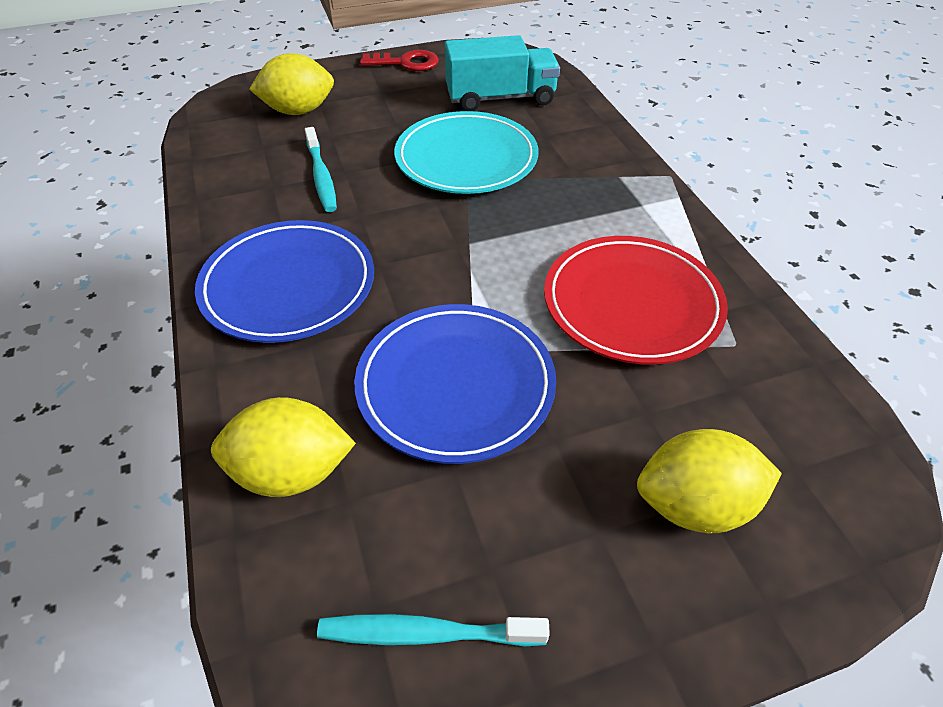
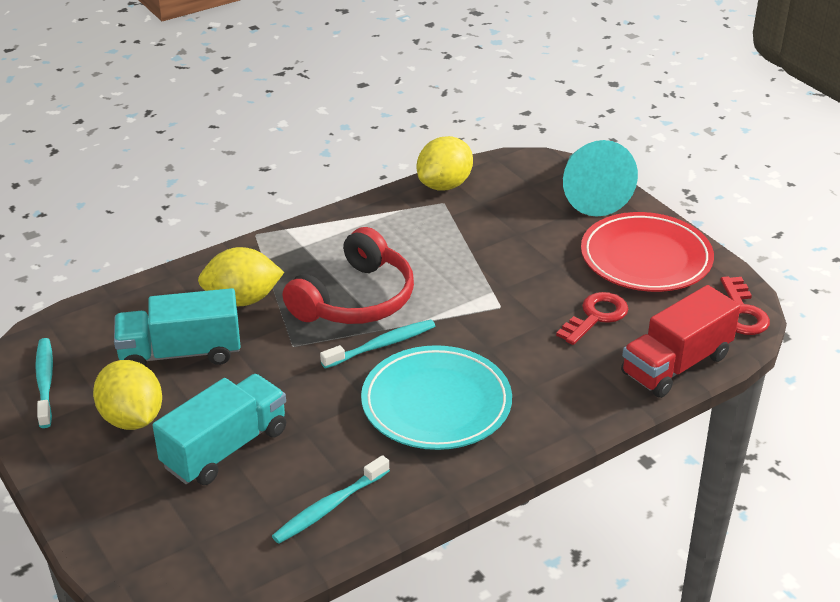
blue plate: 2 -> 0
red headphones: 0 -> 1
red key: 1 -> 2
red truck: 0 -> 1
turquoise cone: 0 -> 1
turquoise toothbrush: 2 -> 3
turquoise truck: 1 -> 2

